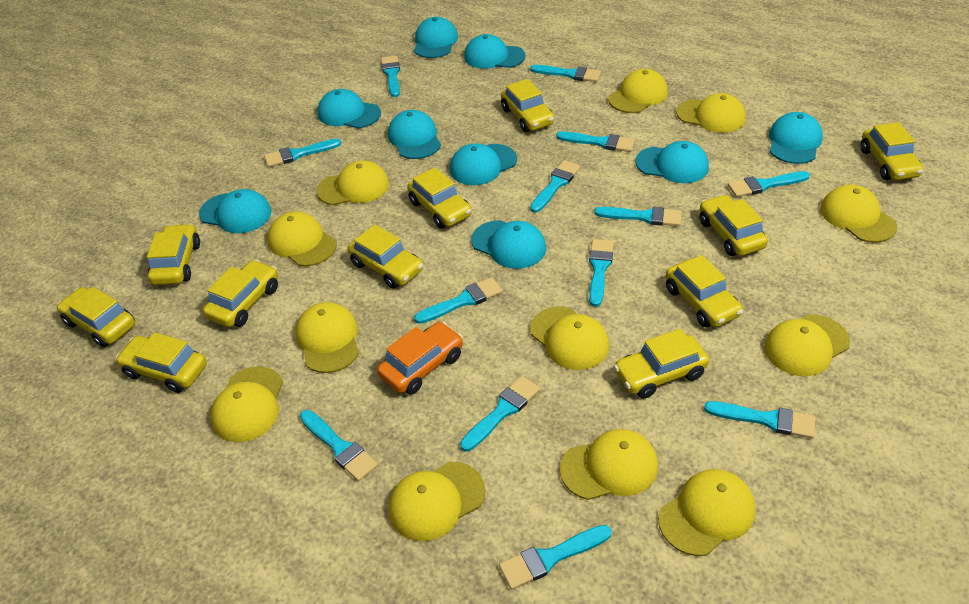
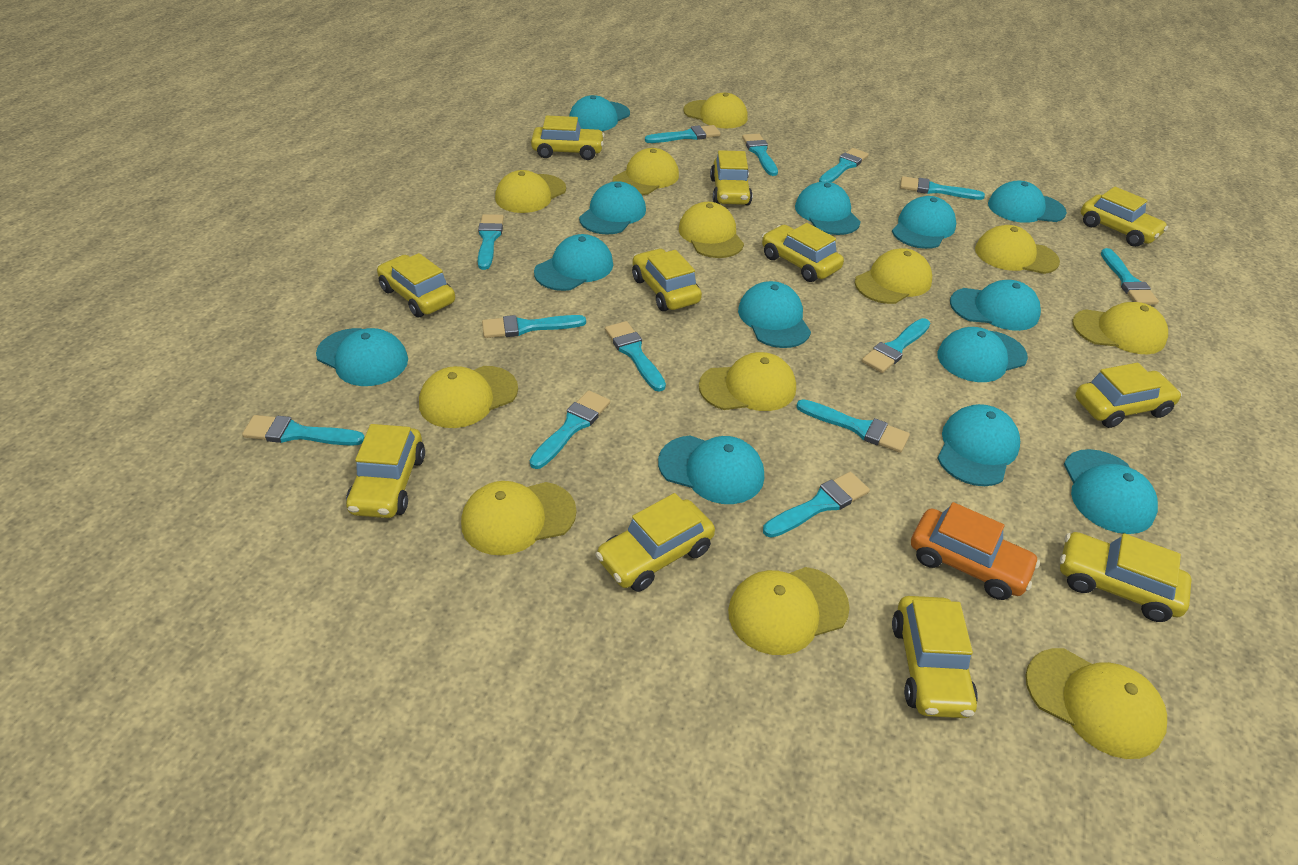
turquoise cap: 9 -> 13

